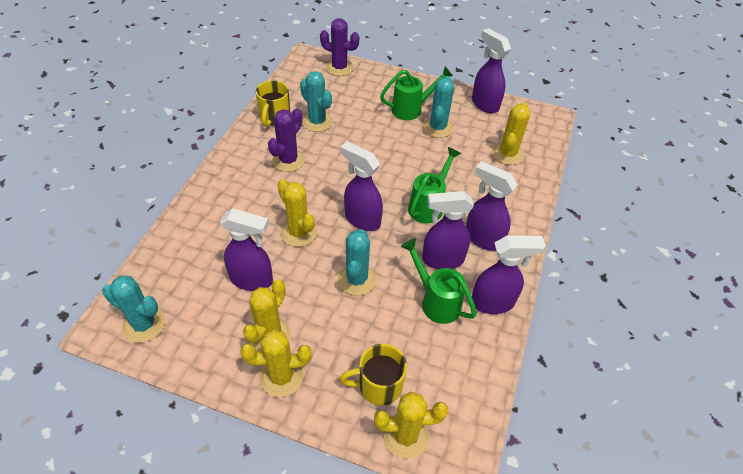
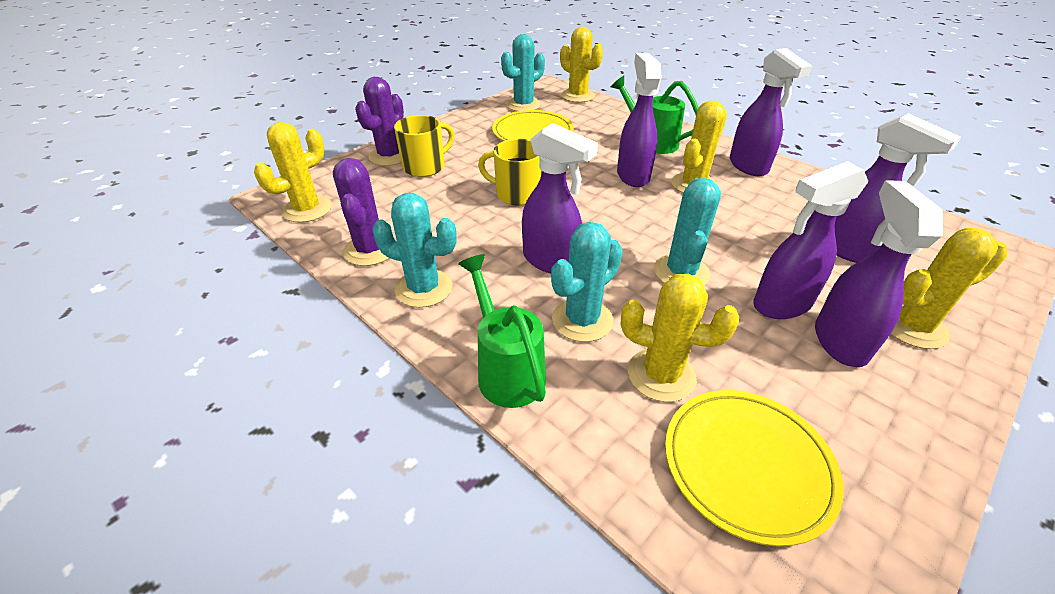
green watering can: 3 -> 2
yellow plate: 0 -> 2

